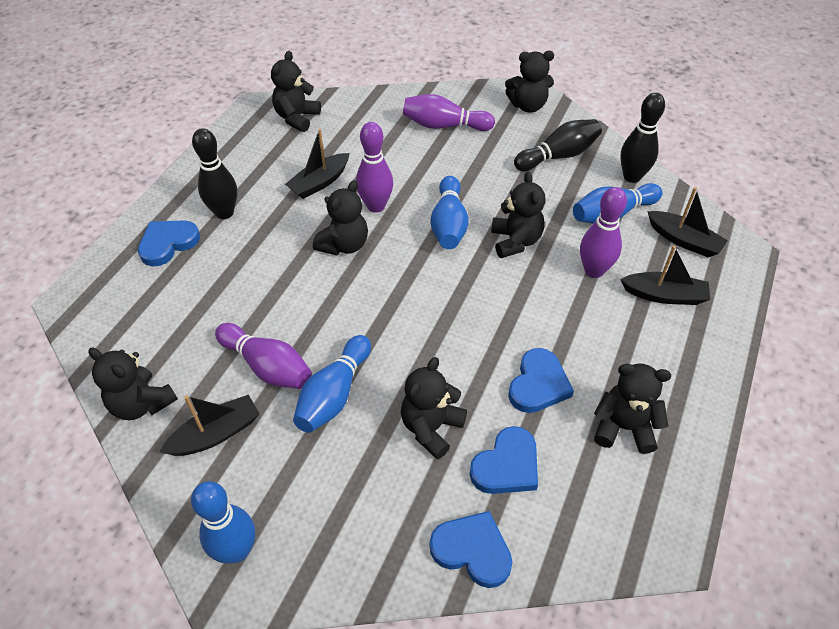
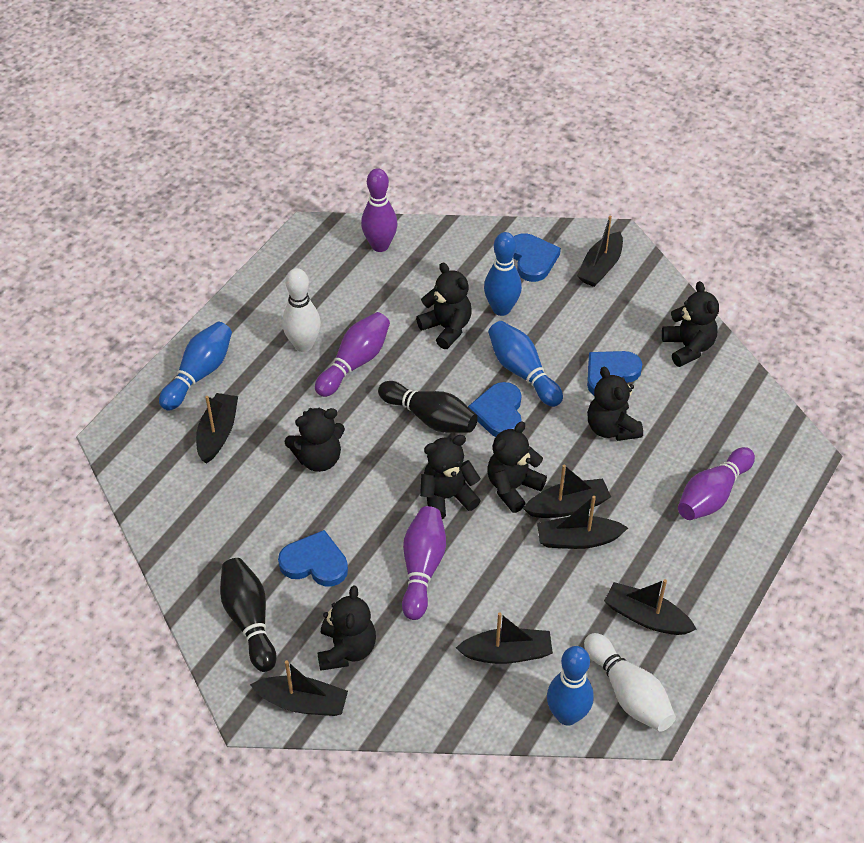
black boat: 4 -> 7
black bowling pin: 3 -> 2
white bowling pin: 0 -> 2

